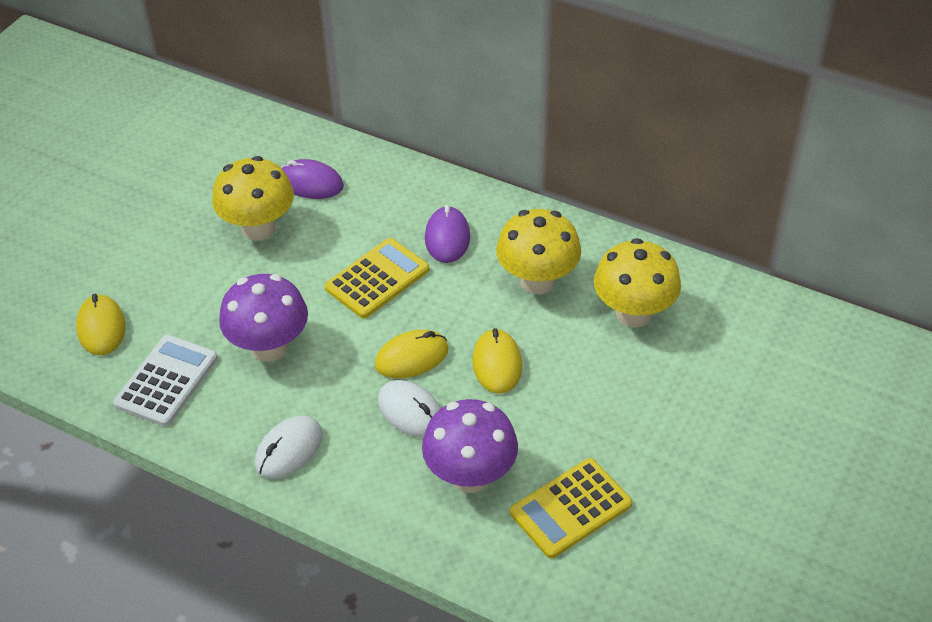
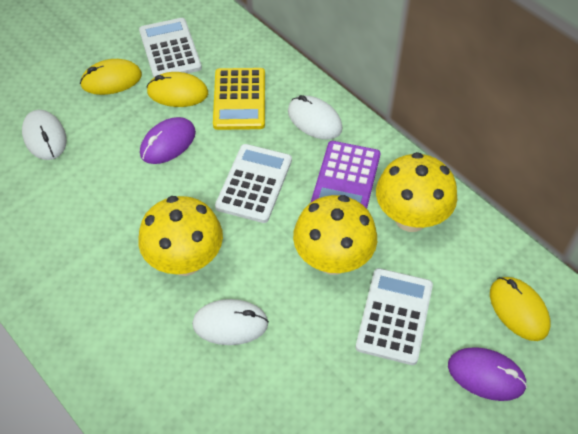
purple calculator: 0 -> 1
purple mushroom: 2 -> 0
white calculator: 1 -> 3
white mouse: 2 -> 3
yellow calculator: 2 -> 1

